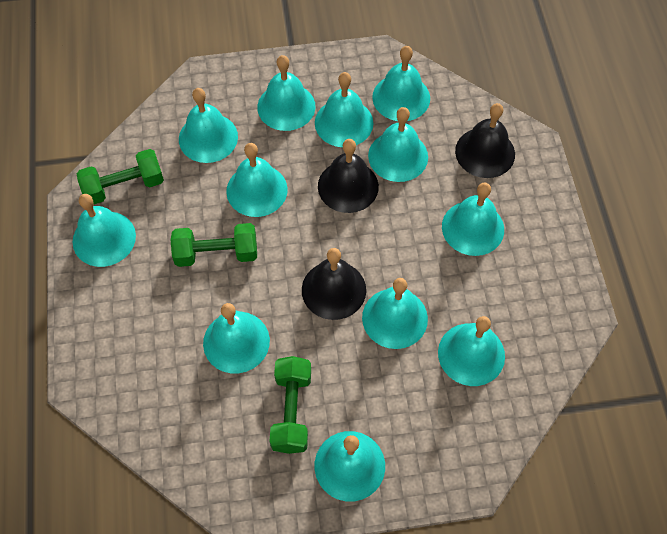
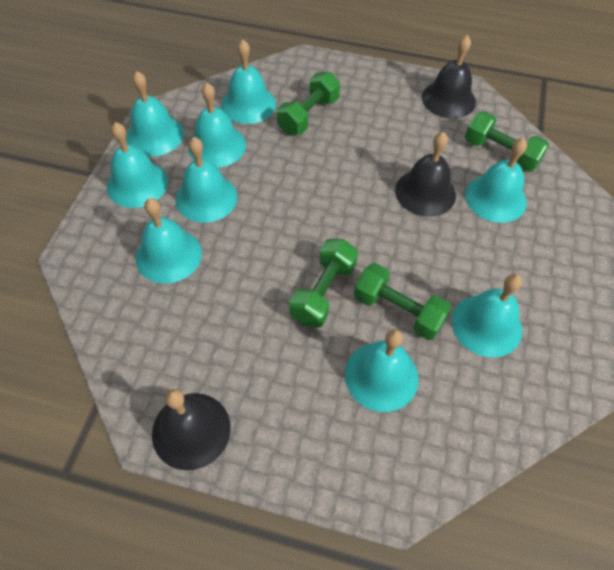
green dumbbell: 3 -> 4
turquoise bell: 12 -> 9

